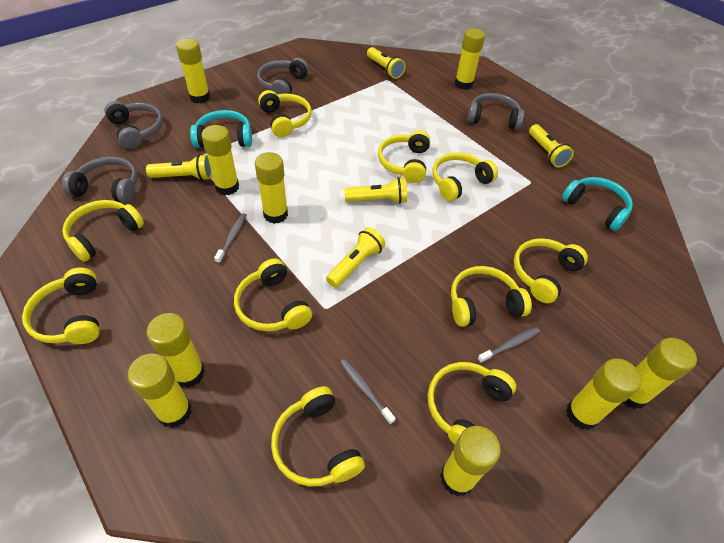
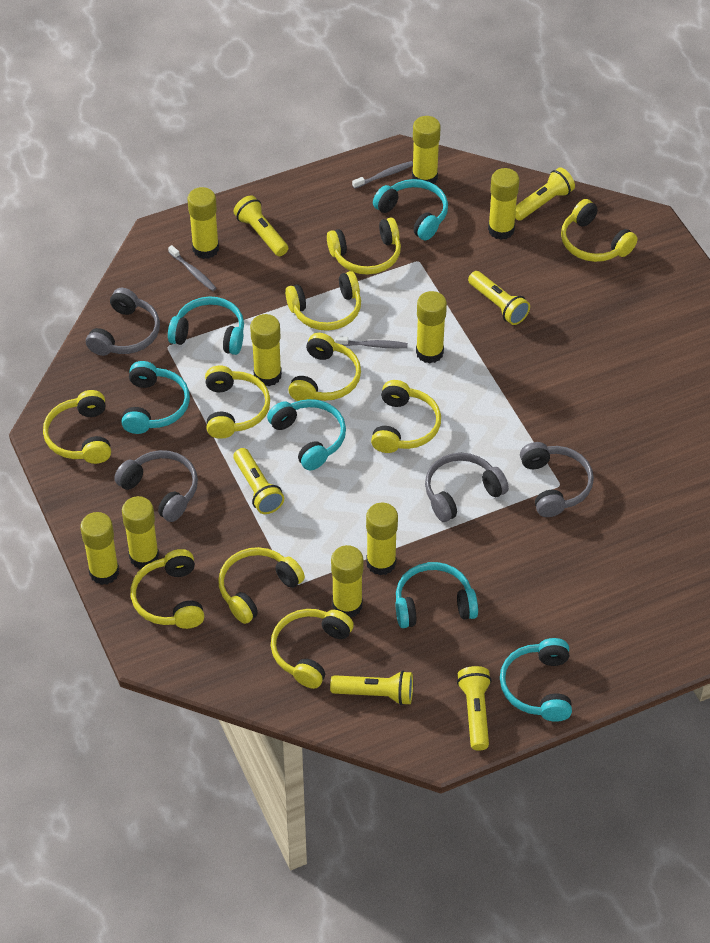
turquoise headphones: 2 -> 6
yellow flashlight: 5 -> 6

